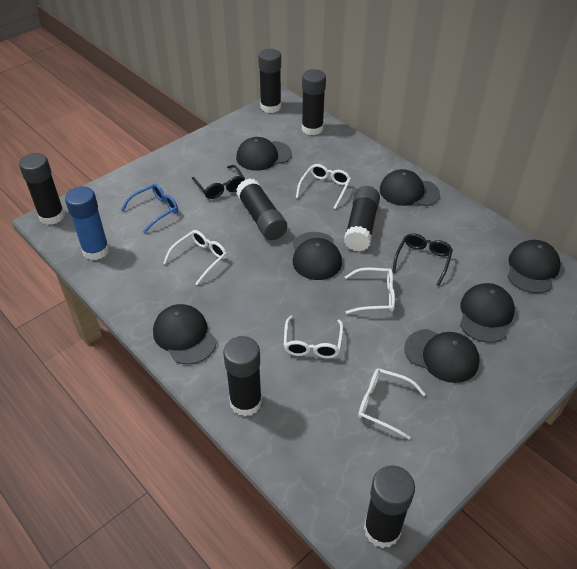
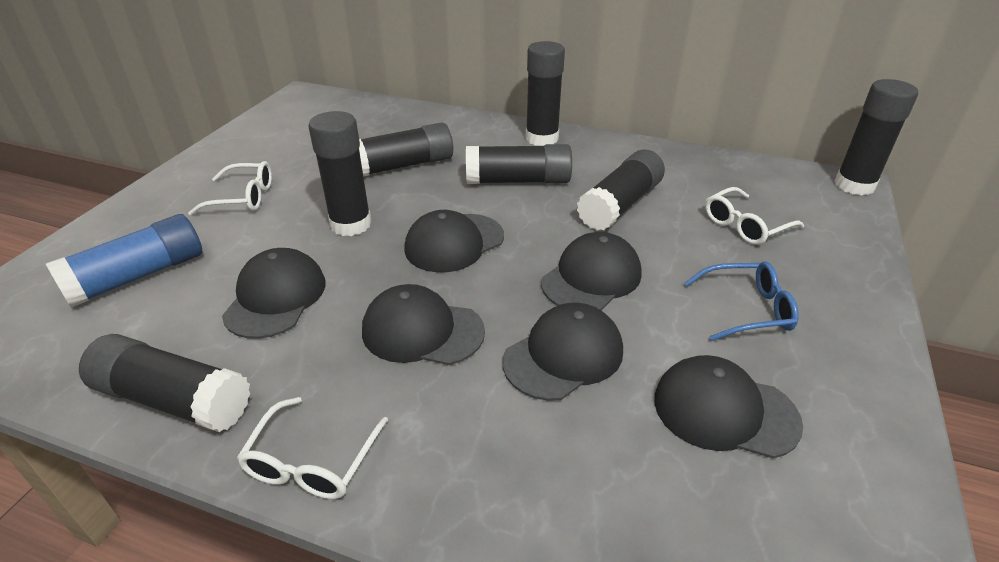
black cap: 7 -> 6
black glasses: 2 -> 0
white glasses: 5 -> 3

